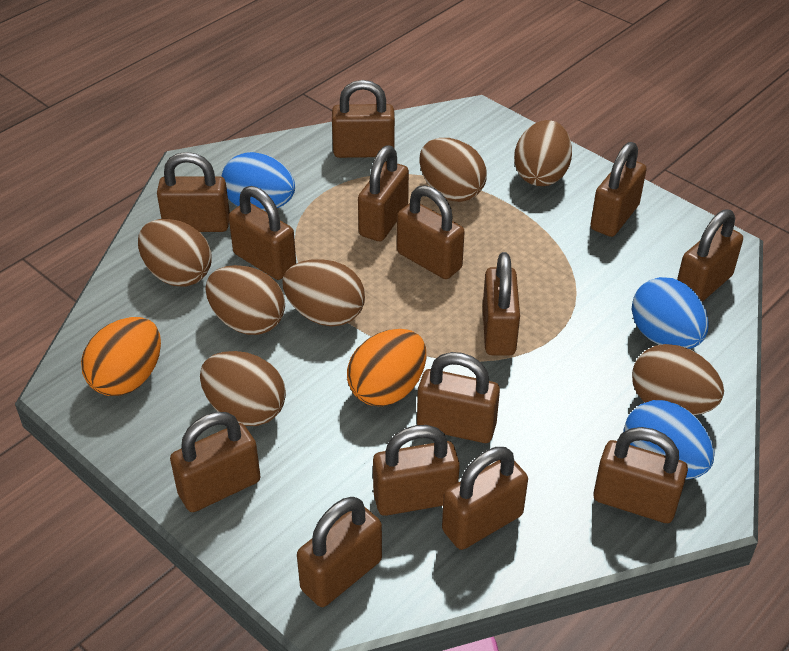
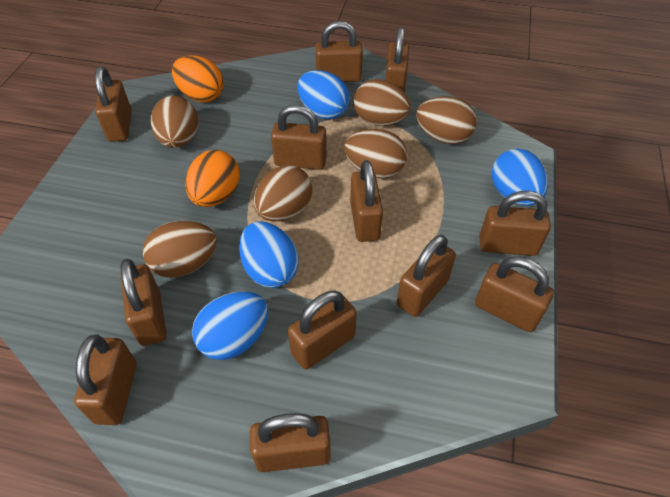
blue egg: 3 -> 4
brown egg: 7 -> 6
brown padlock: 14 -> 12

